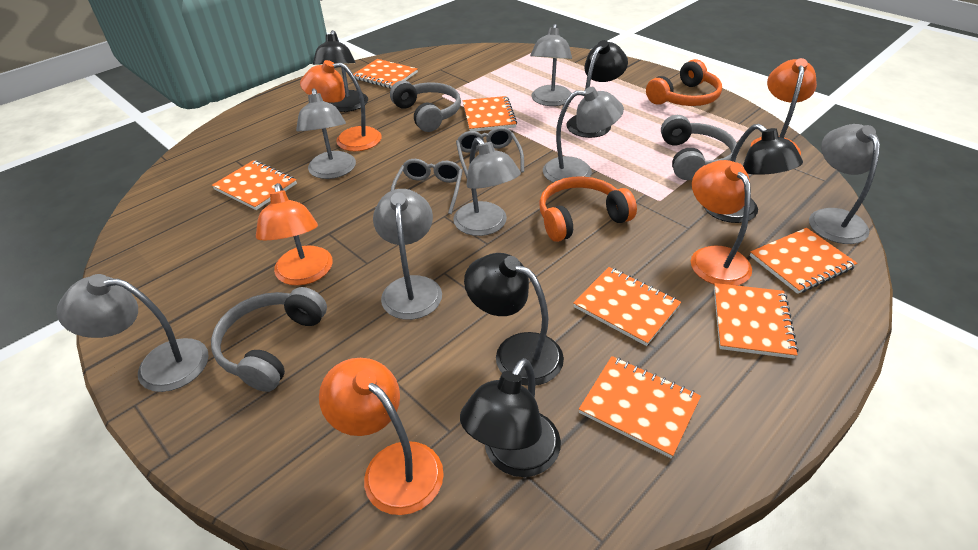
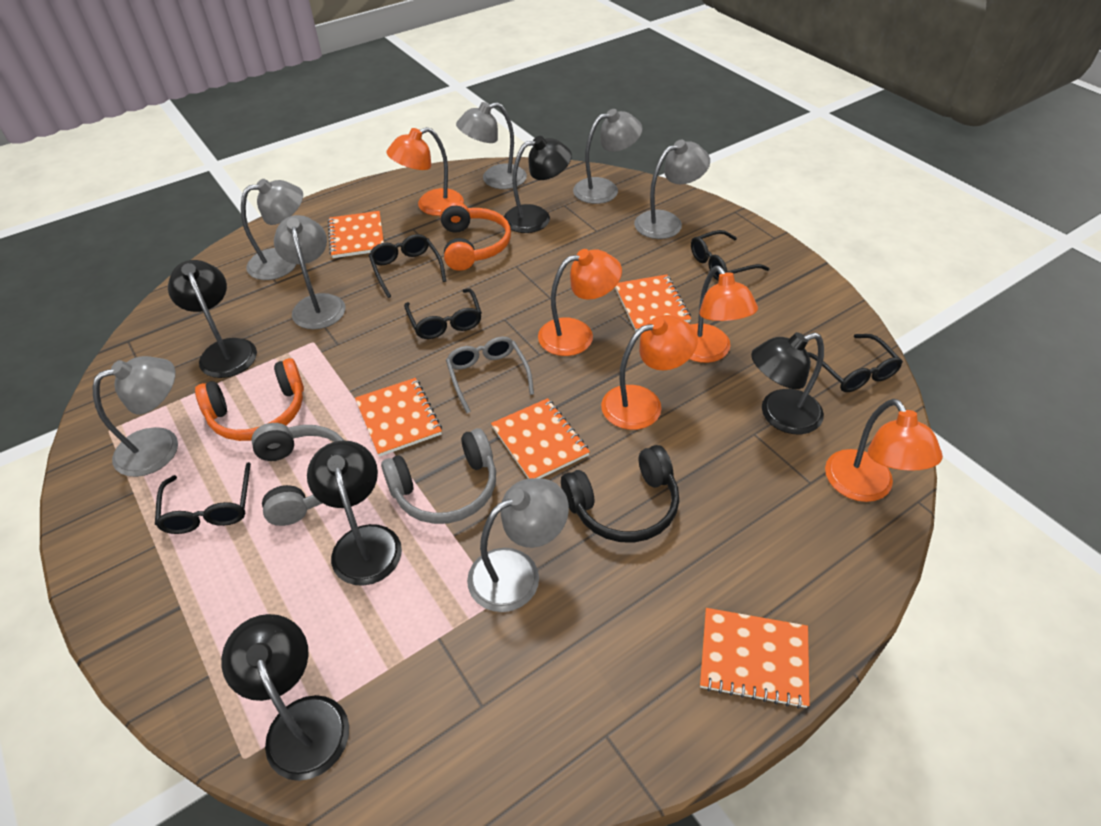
black glasses: 0 -> 5
black headphones: 0 -> 1
grey glasses: 2 -> 1
grey headphones: 3 -> 2
orange notebook: 7 -> 5

